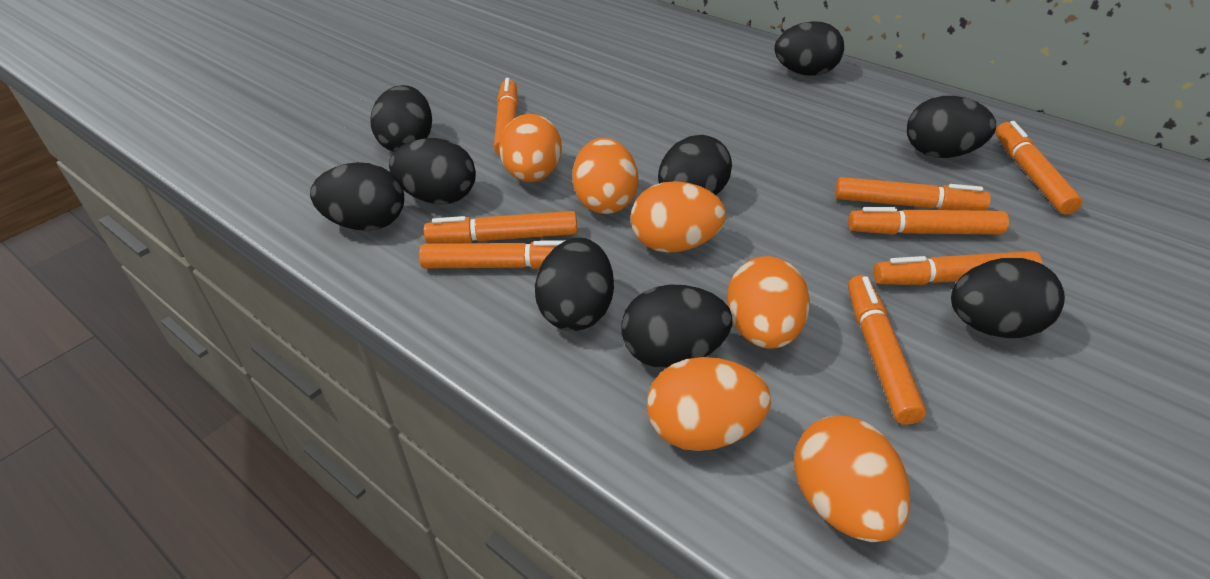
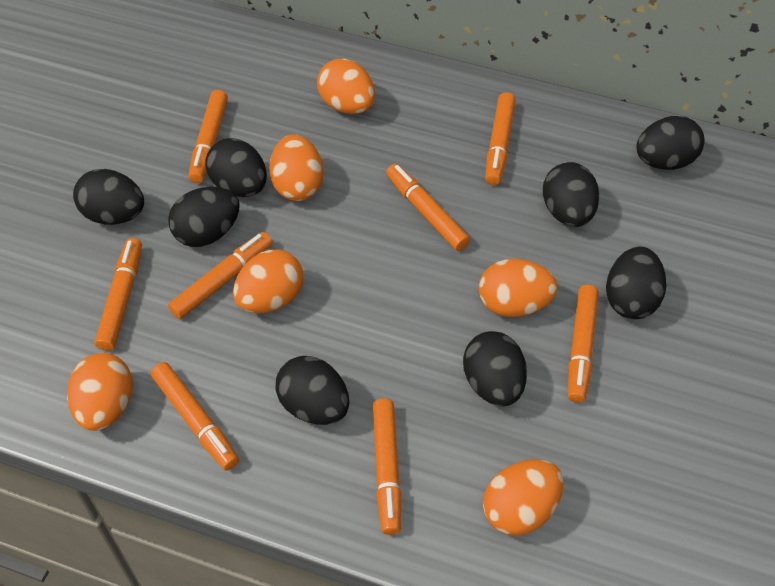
black egg: 9 -> 8

